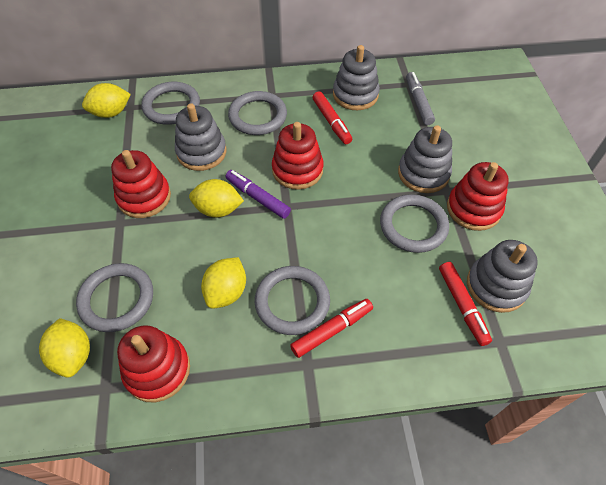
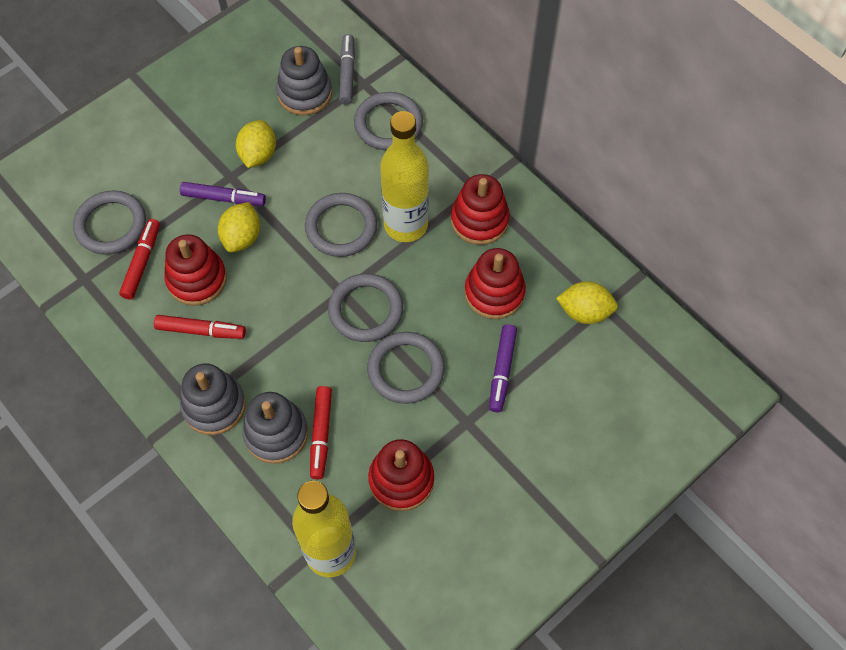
grey stacking toy: 4 -> 3
purple marker: 1 -> 2
yellow bottle: 0 -> 2
yellow lemon: 4 -> 3

